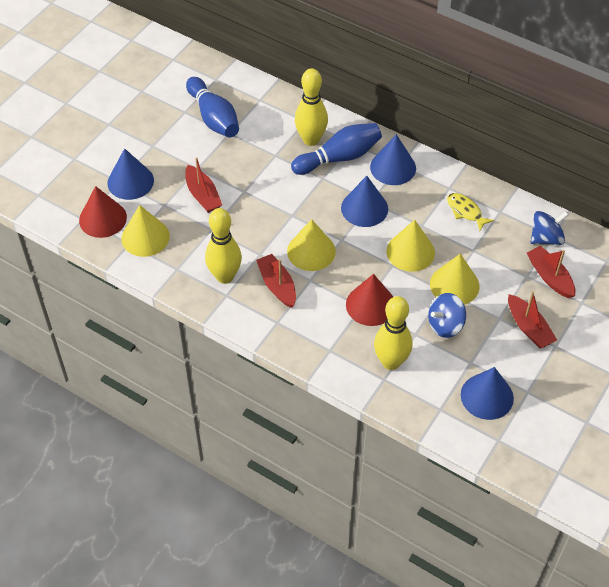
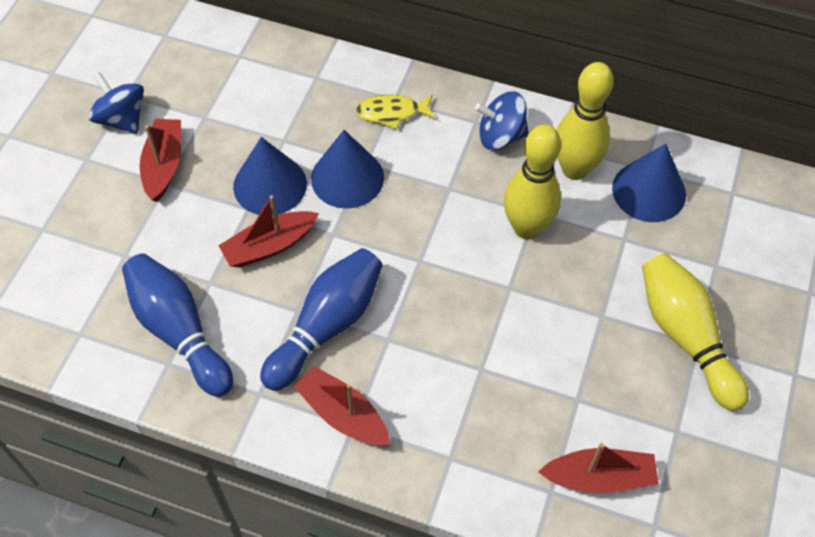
blue cone: 4 -> 3
red cone: 2 -> 0
yellow cone: 4 -> 0

